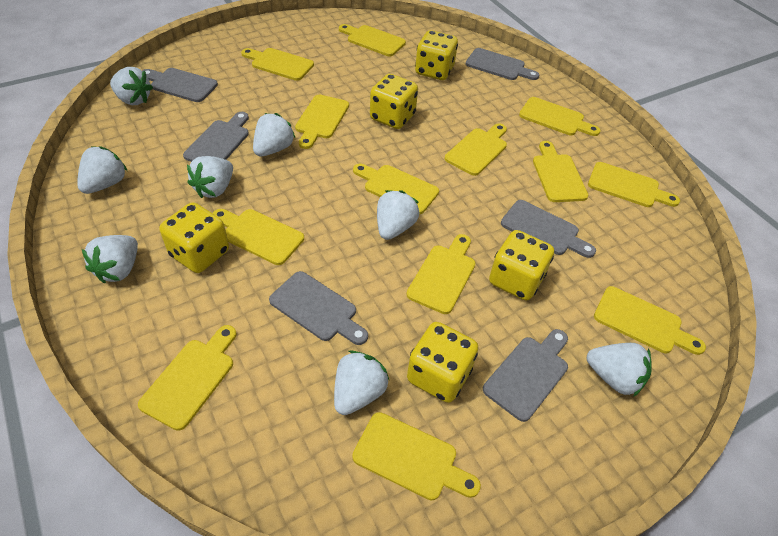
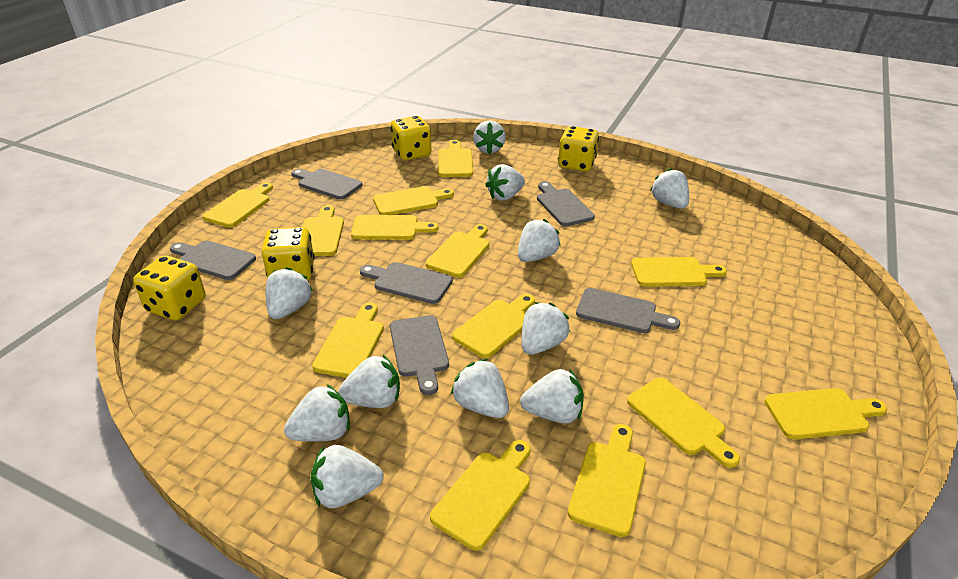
white strawberry: 8 -> 11
yellow dice: 5 -> 4

